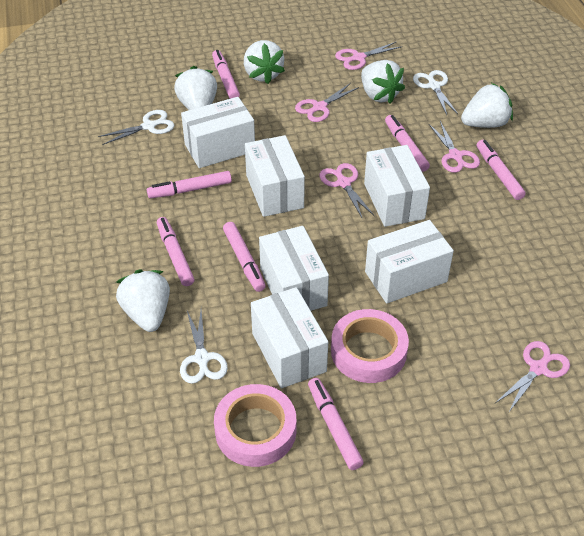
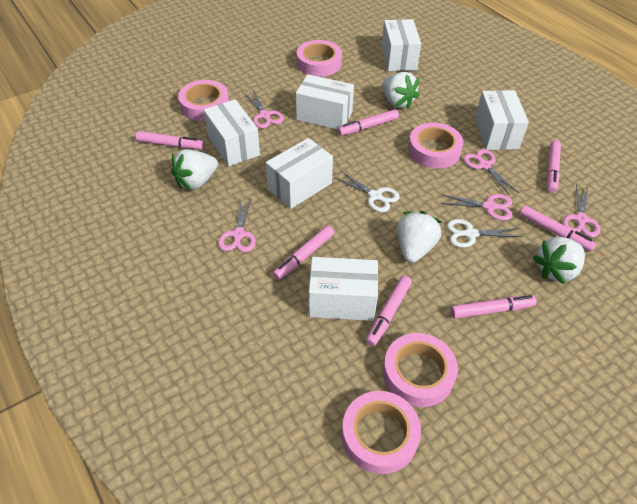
pink tape: 2 -> 5
white scissors: 3 -> 2
white strawberry: 5 -> 4

